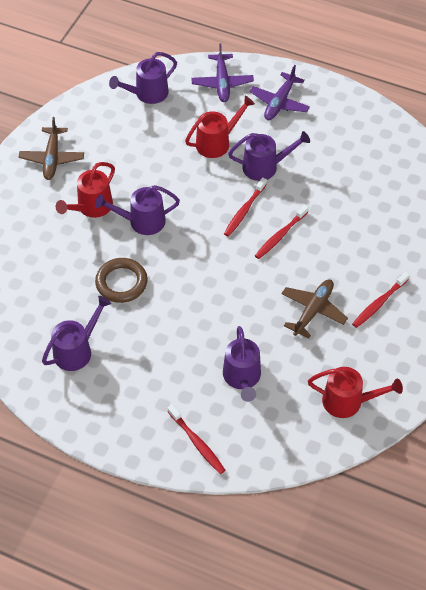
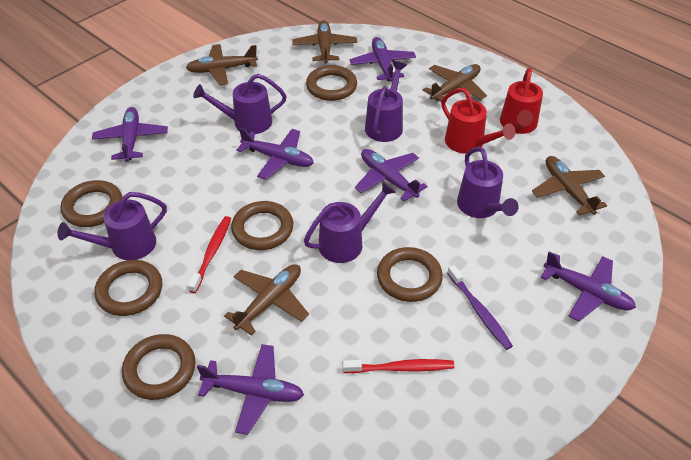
brown plane: 2 -> 5
brown ring: 1 -> 6
purple plane: 2 -> 6
purple toothbrush: 0 -> 1
red toothbrush: 4 -> 2
red watering can: 3 -> 2

